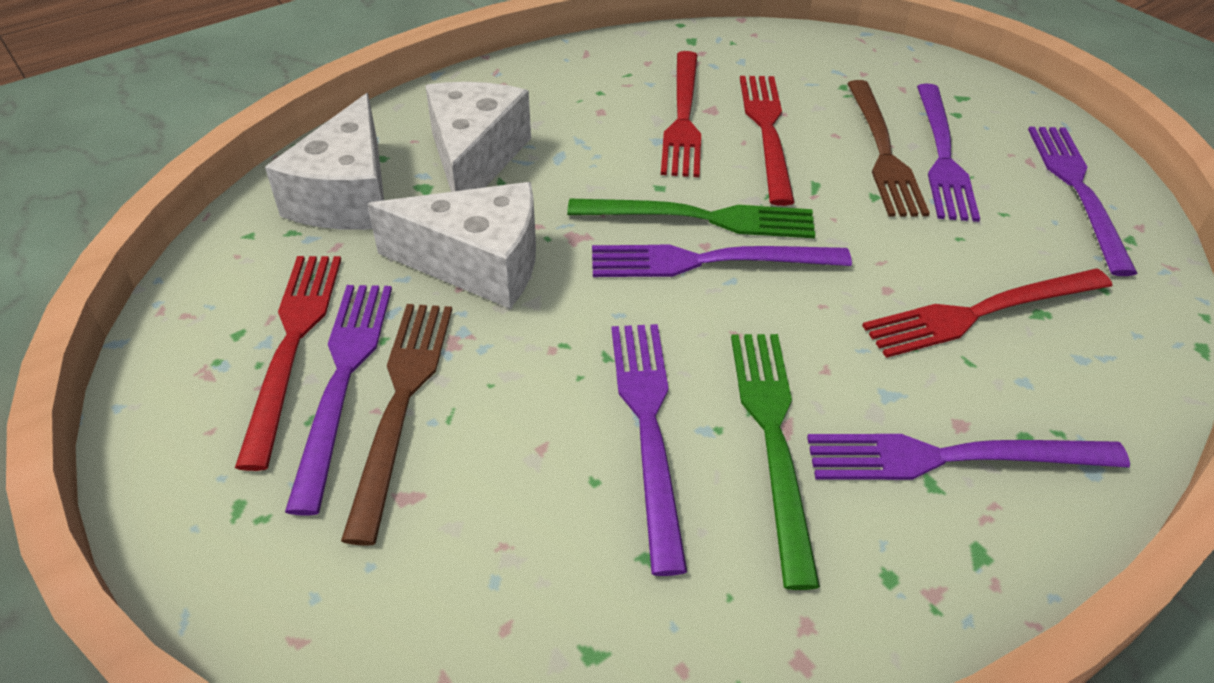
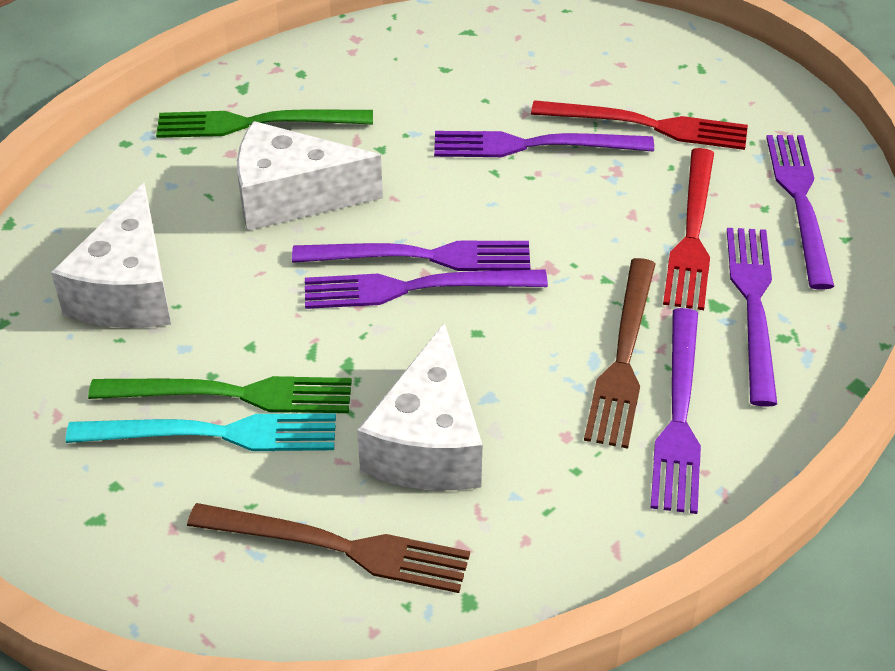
red fork: 4 -> 2
turquoise fork: 0 -> 1

